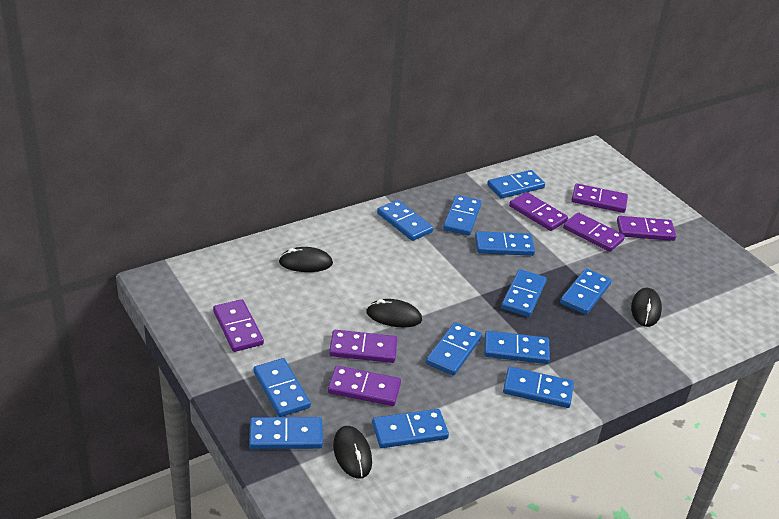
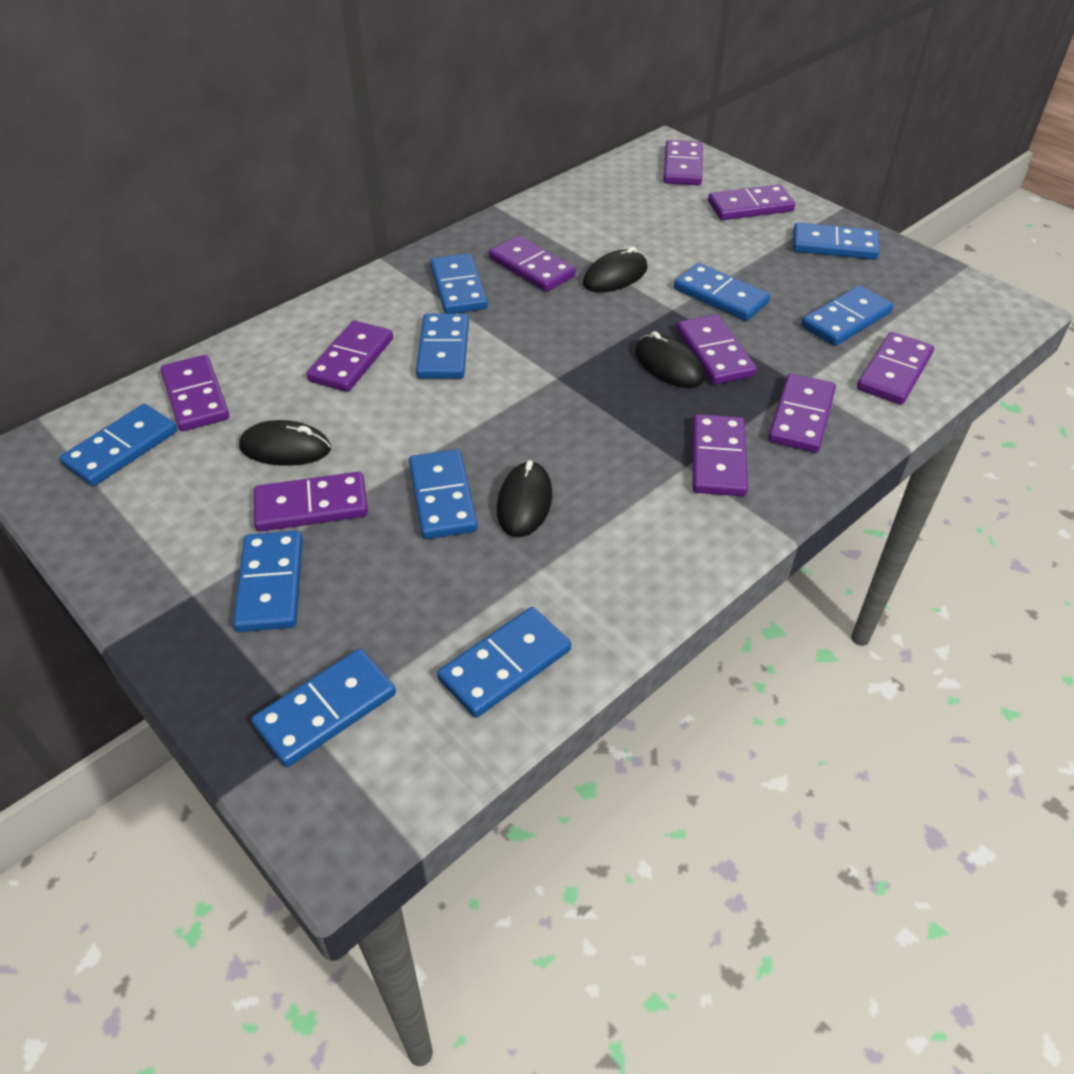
blue domino: 12 -> 10
purple domino: 7 -> 10

